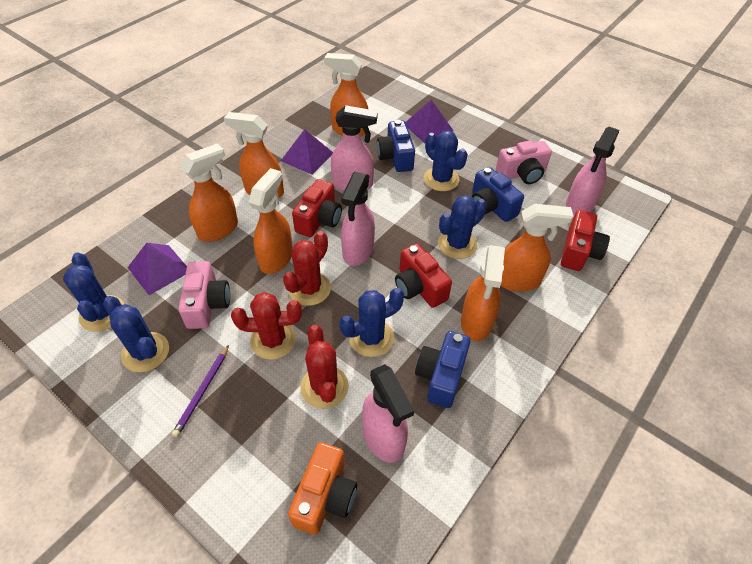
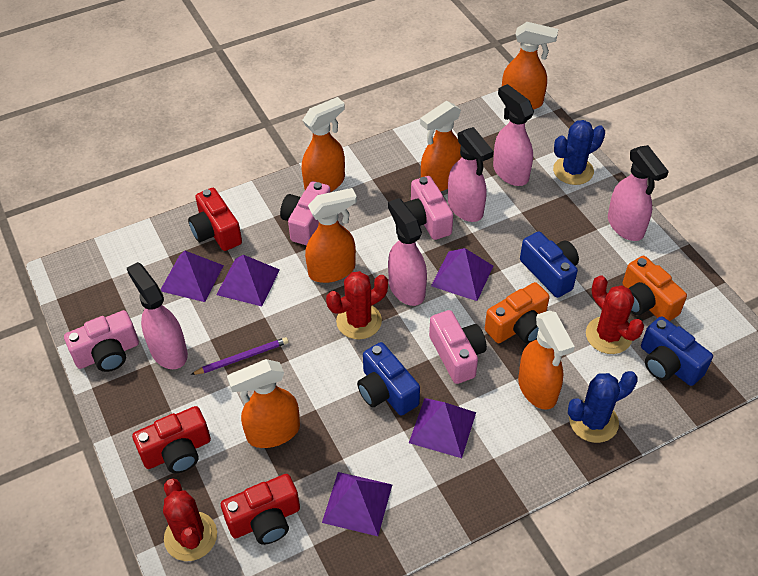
blue cactus: 5 -> 2
orange camera: 1 -> 2
pink camera: 2 -> 4
pink spray bottle: 4 -> 5
purple pyramid: 3 -> 5

